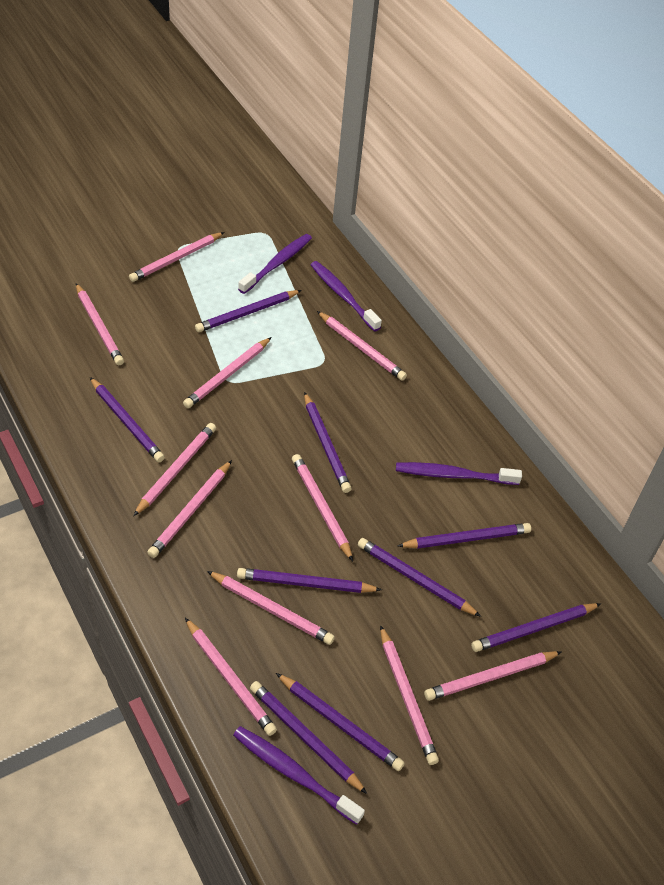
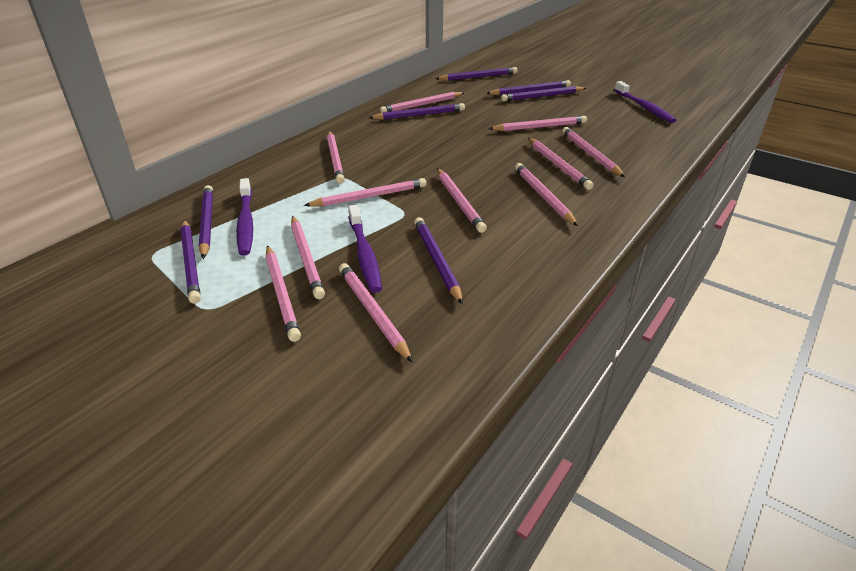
purple pencil: 9 -> 7
purple toothbrush: 4 -> 3

